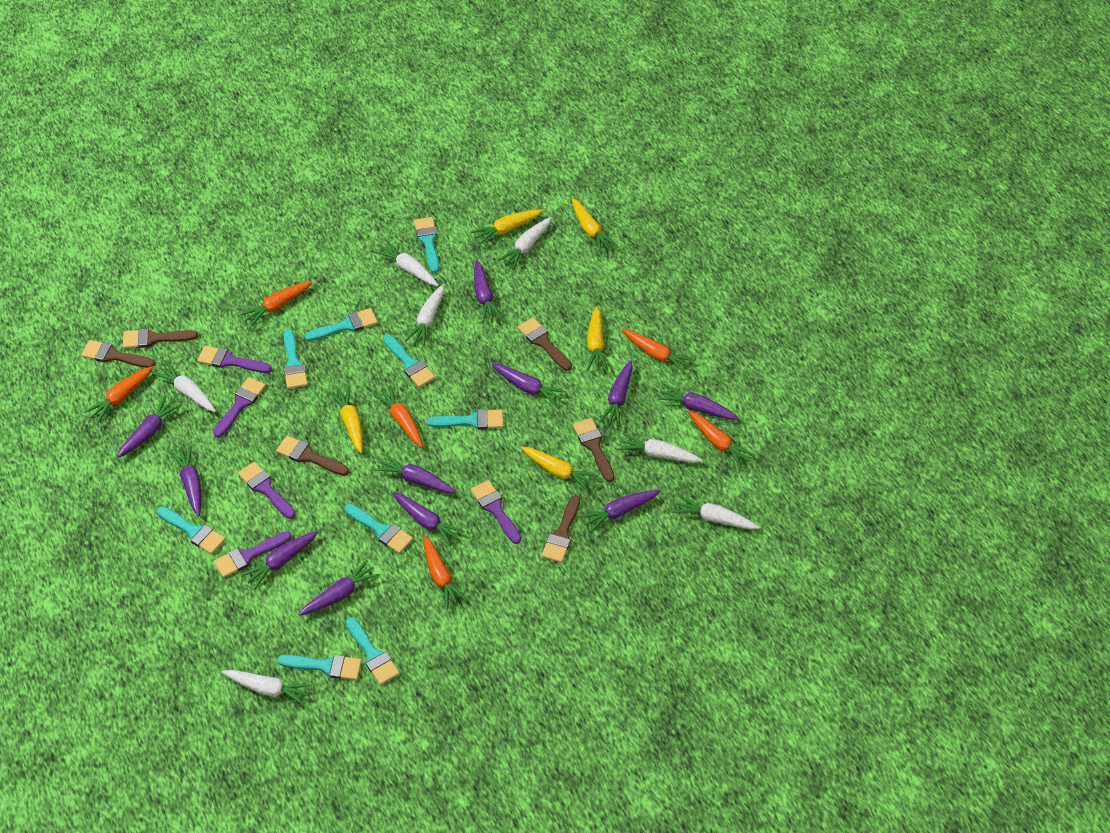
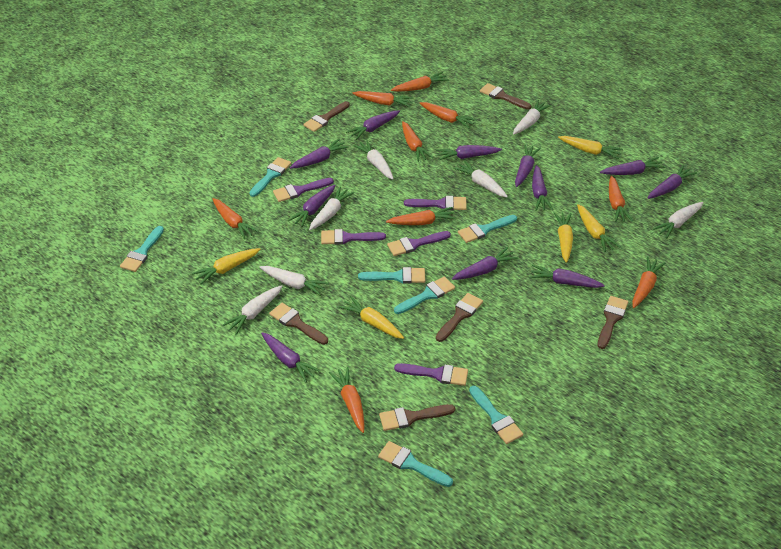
orange carrot: 6 -> 9
turquoise brush: 9 -> 7

